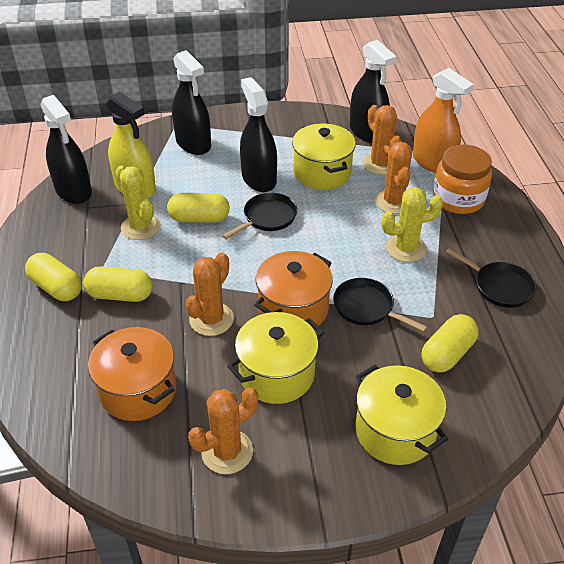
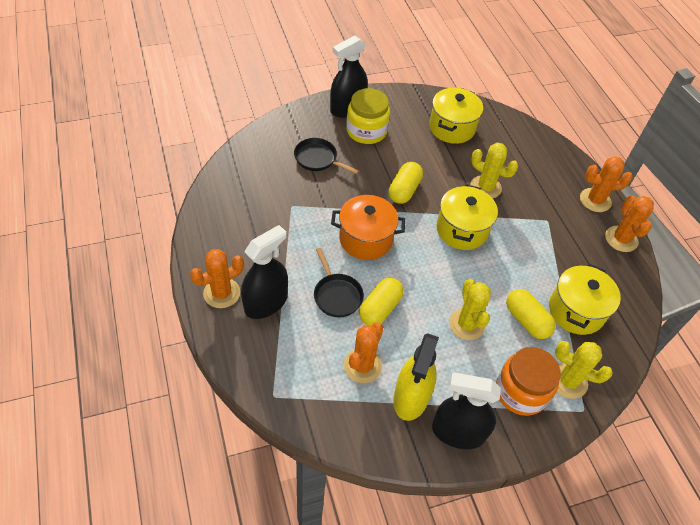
black pan: 3 -> 2
black spray bottle: 4 -> 3
orange pot: 2 -> 1
orange spray bottle: 1 -> 0
yellow cactus: 2 -> 3
yellow capsule: 4 -> 3
yellow jar: 0 -> 1

